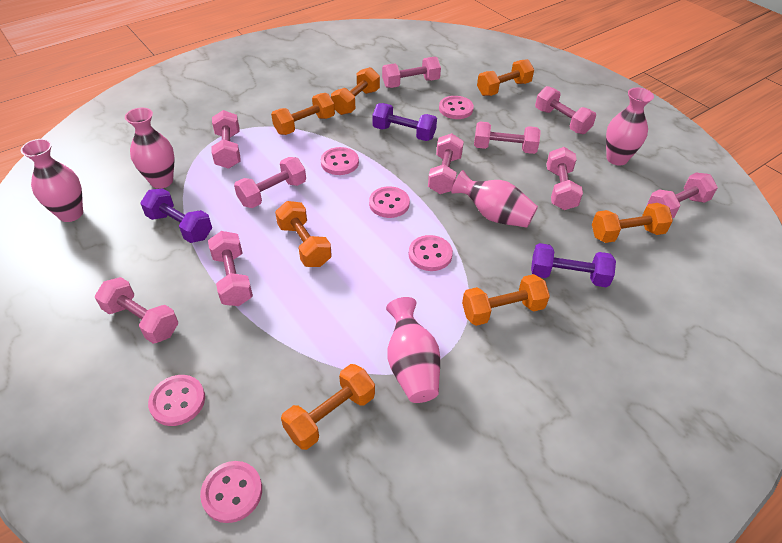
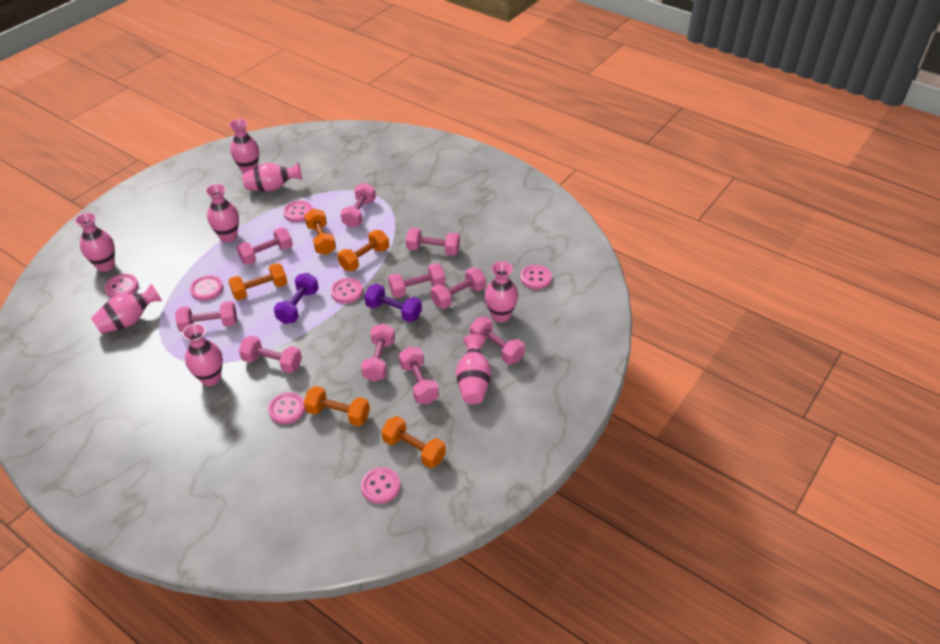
orange dumbbell: 7 -> 5
pink button: 6 -> 7
pink vase: 5 -> 8
purple dumbbell: 3 -> 2

